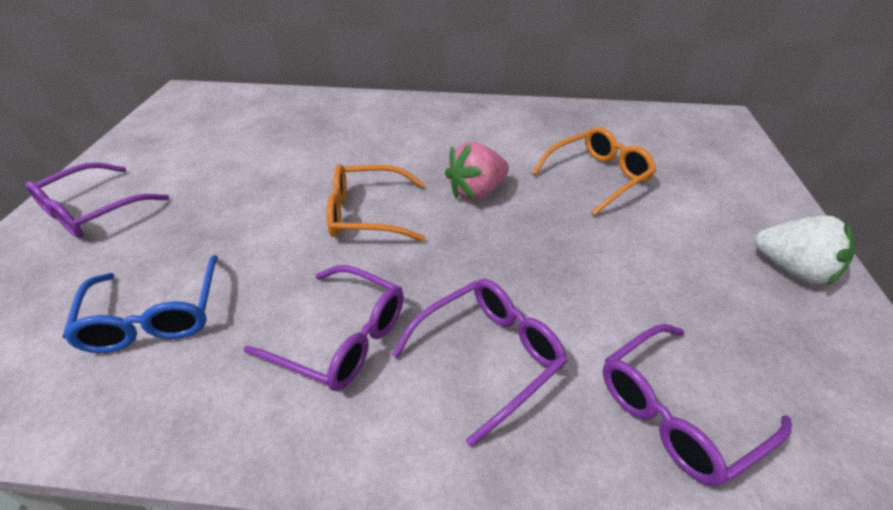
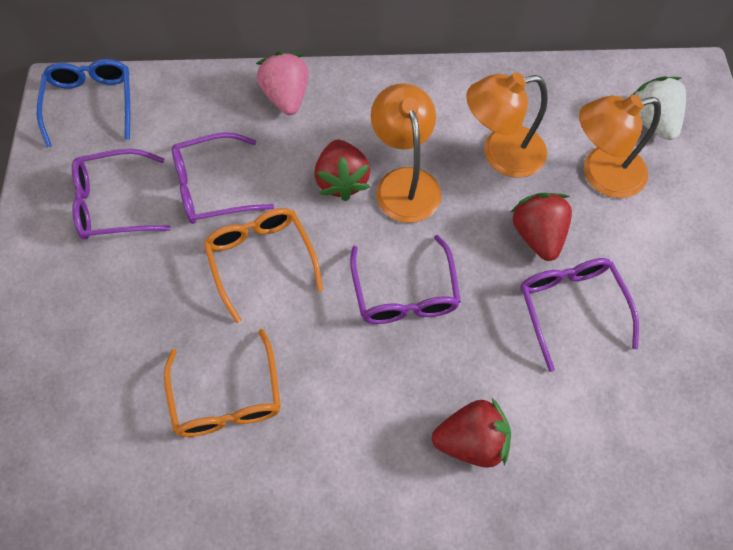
orange lamp: 0 -> 3
red strawberry: 0 -> 3

